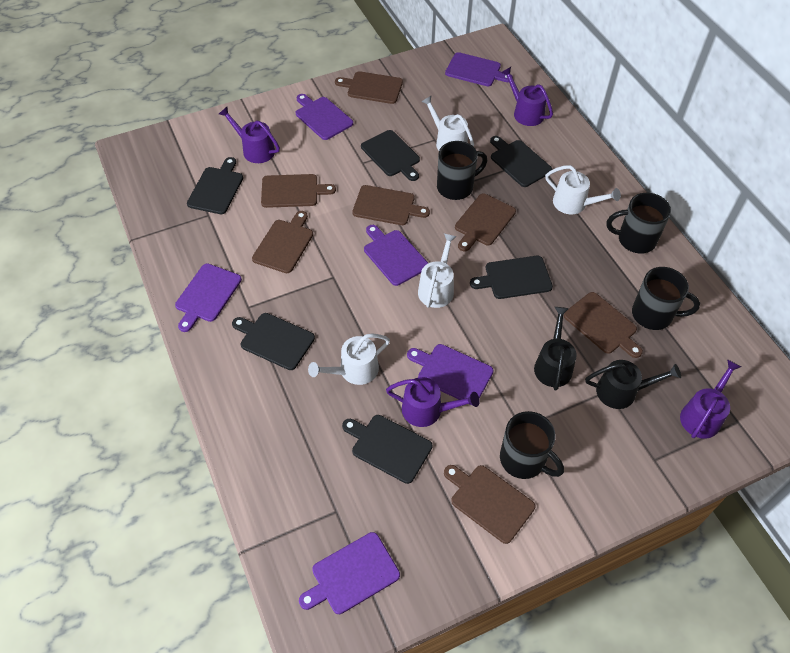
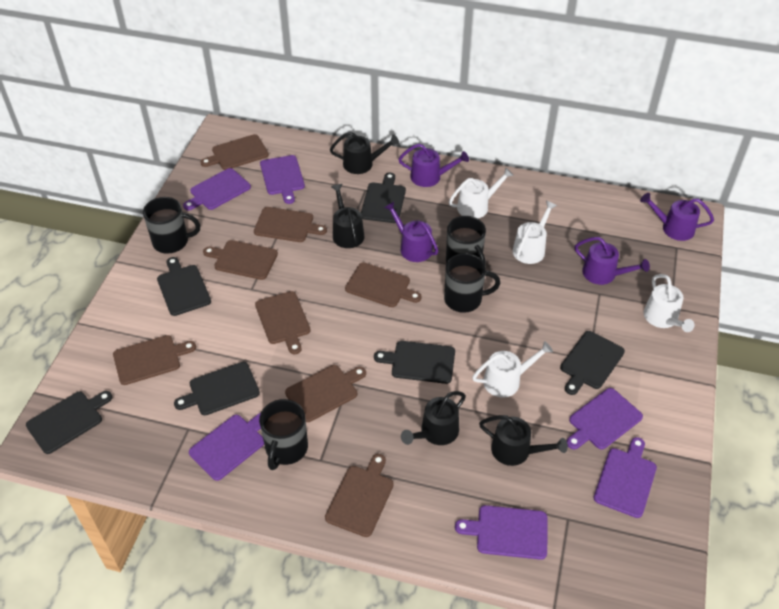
black watering can: 2 -> 4
brown cutting board: 7 -> 8

